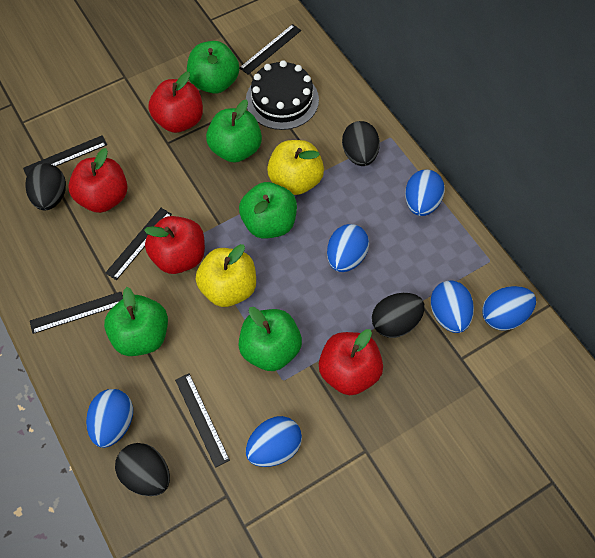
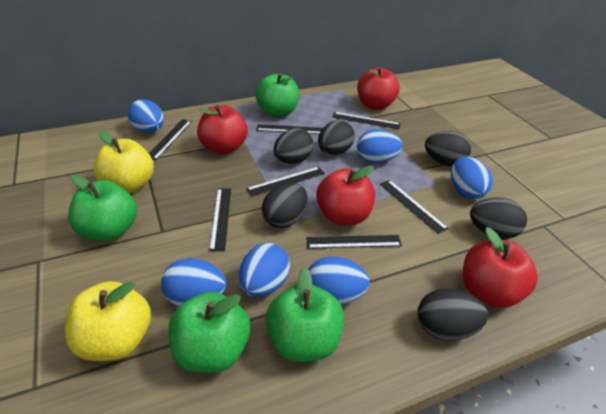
black cake: 1 -> 0
black egg: 4 -> 6
black ruler: 5 -> 7
green apple: 5 -> 4

